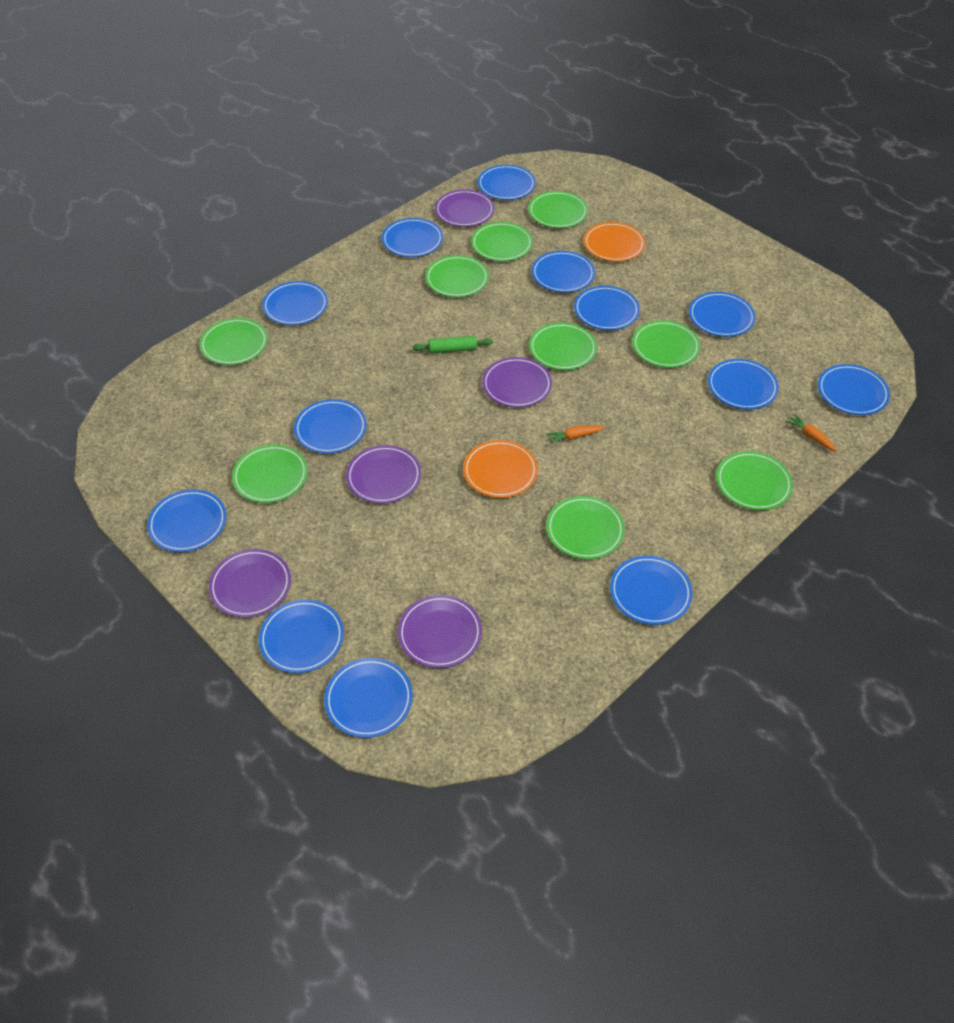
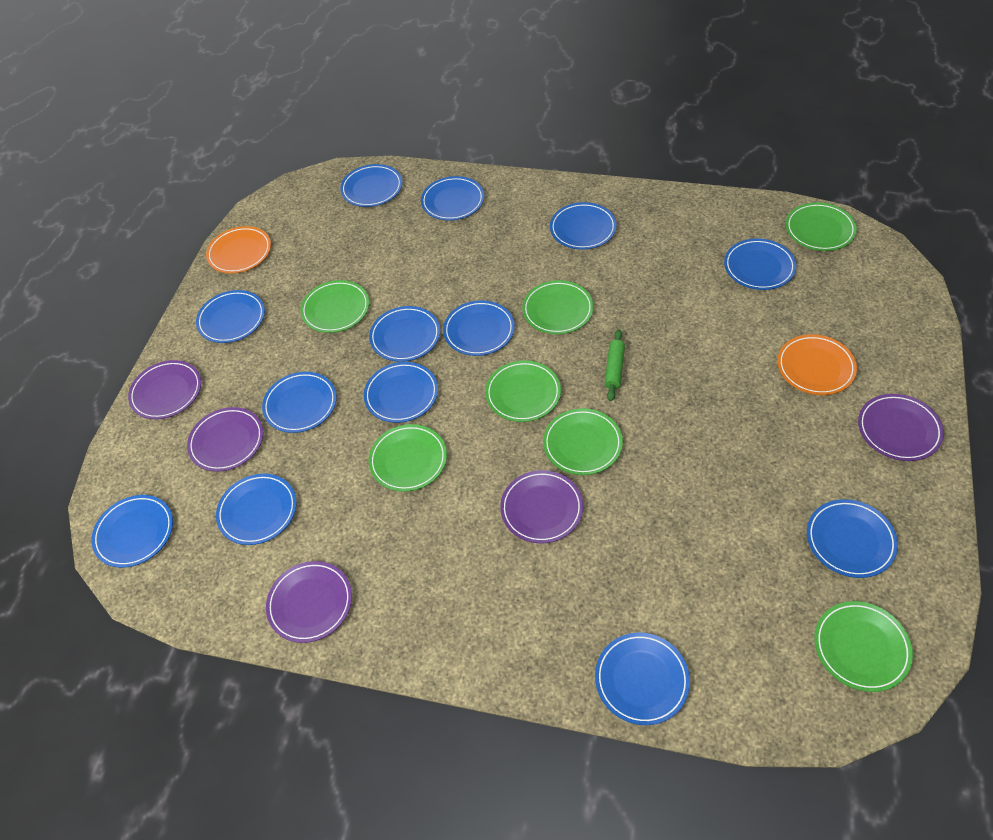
green plate: 9 -> 7
orange carrot: 2 -> 0

